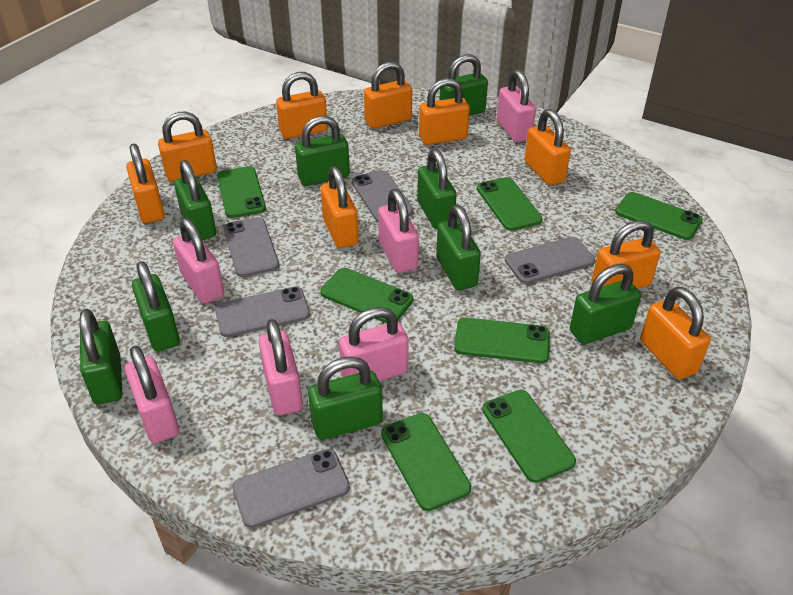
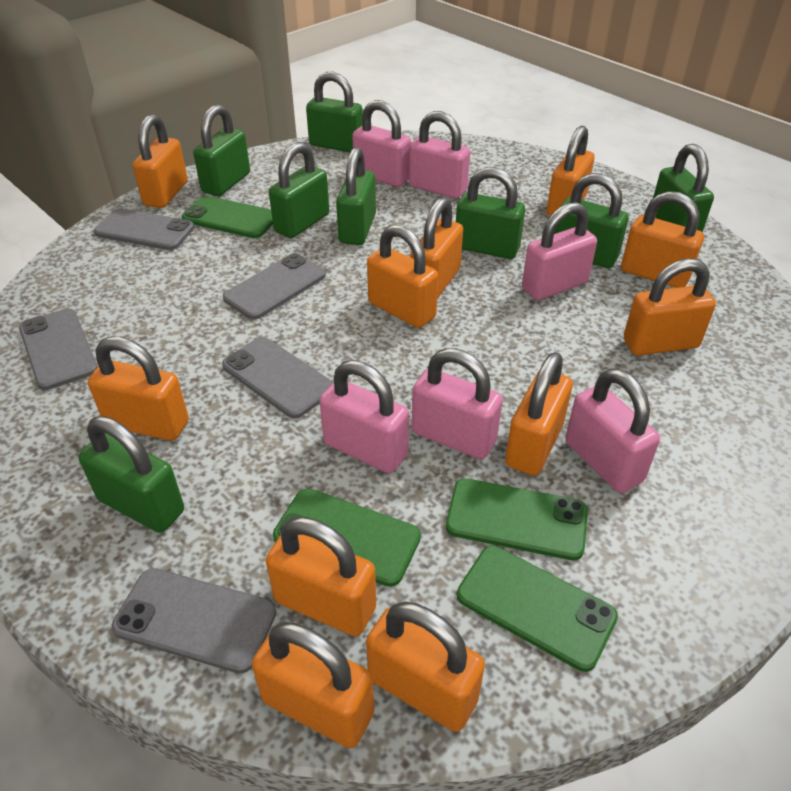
green padlock: 9 -> 8
green phone: 7 -> 4
orange padlock: 9 -> 11

